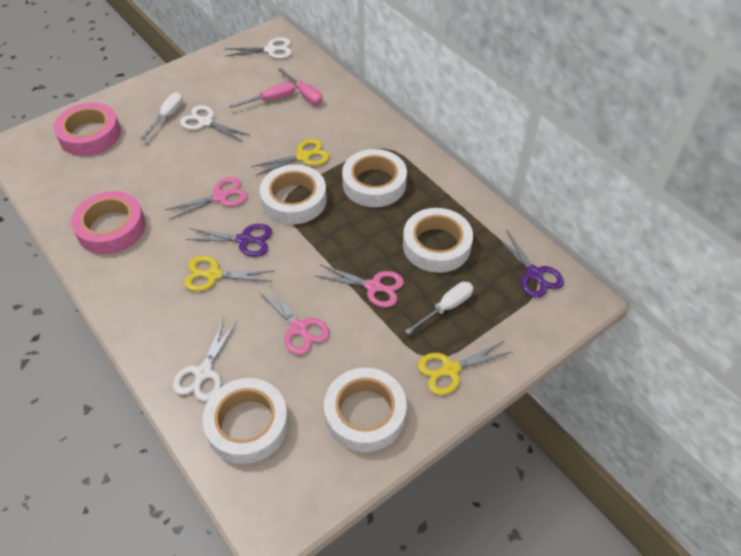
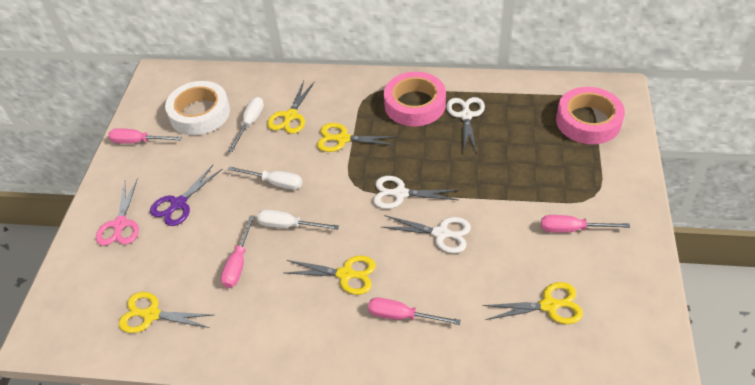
pink scissors: 3 -> 1
pink screwdriver: 2 -> 4
purple scissors: 2 -> 1
white screwdriver: 2 -> 3
white tape: 5 -> 1
yellow scissors: 3 -> 5

